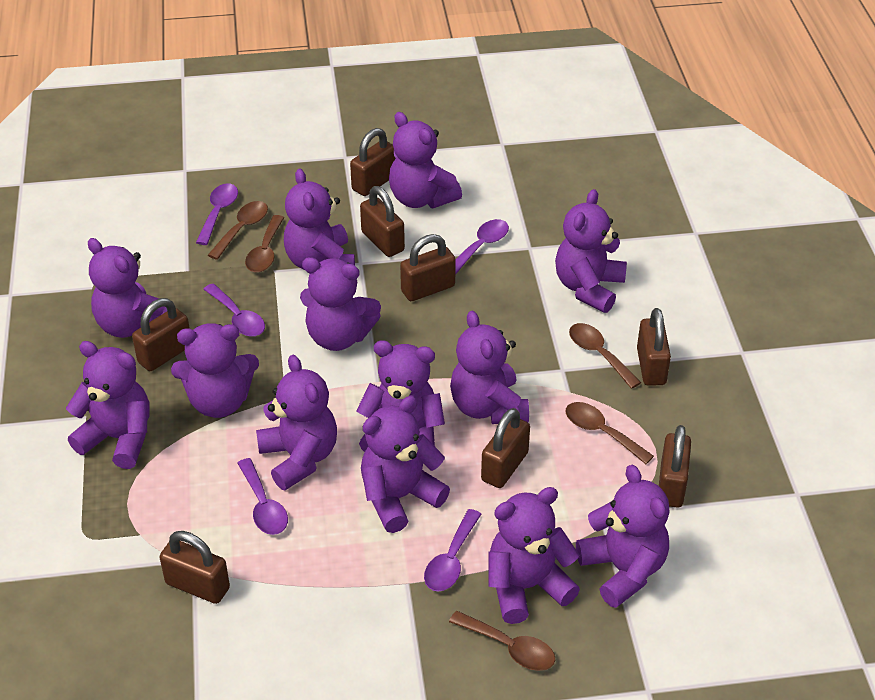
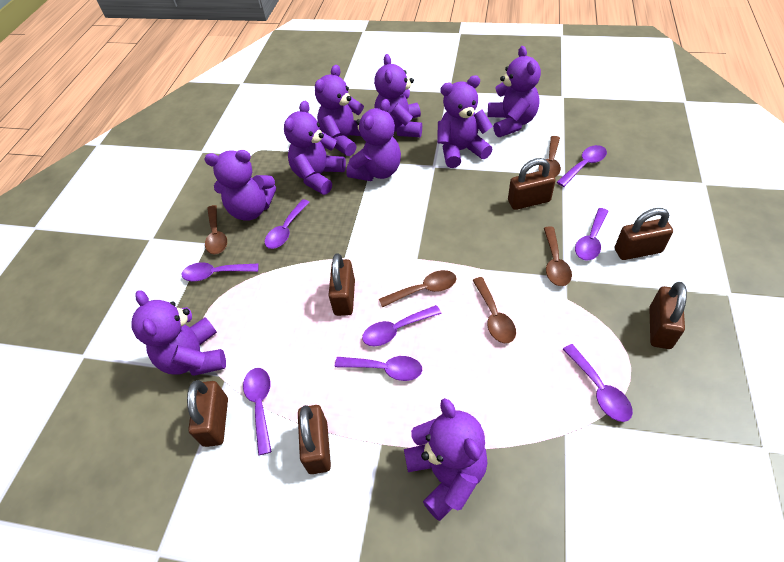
brown padlock: 8 -> 6
purple spoon: 5 -> 8
purple teddy bear: 13 -> 9

